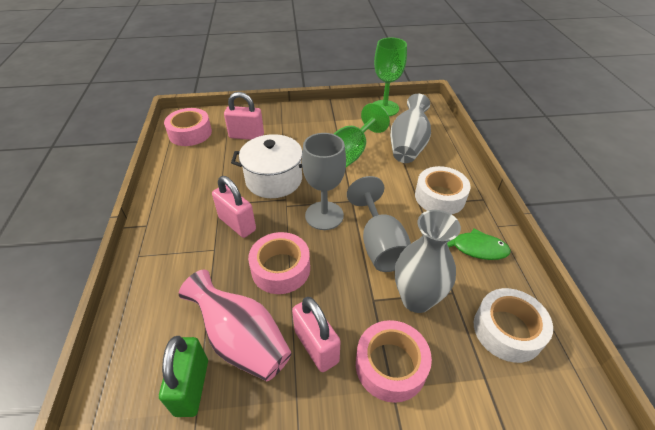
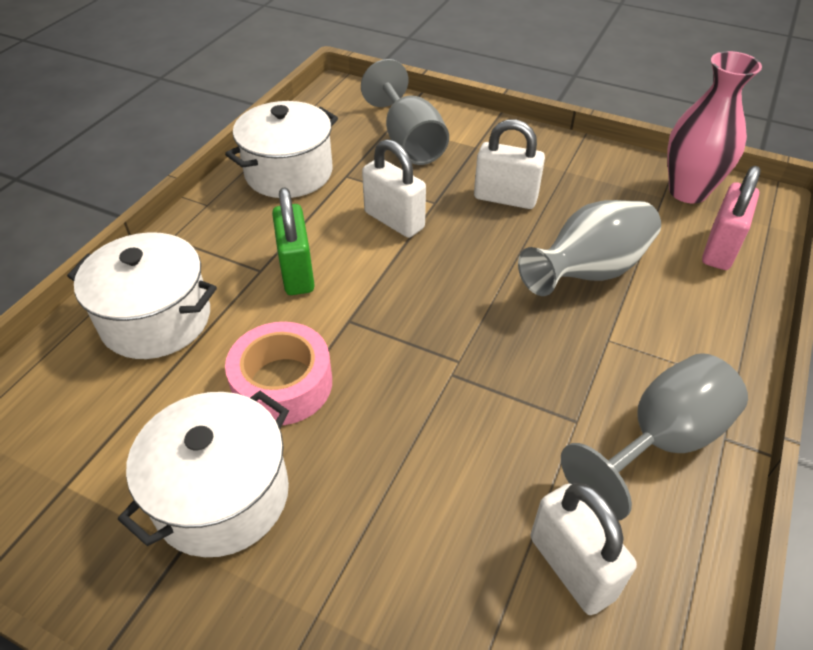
green fish: 1 -> 0
green goblet: 2 -> 0
grey vase: 2 -> 1
pink padlock: 3 -> 1
pink tape: 3 -> 1
white padlock: 0 -> 3
white pot: 1 -> 3
white tape: 2 -> 0

